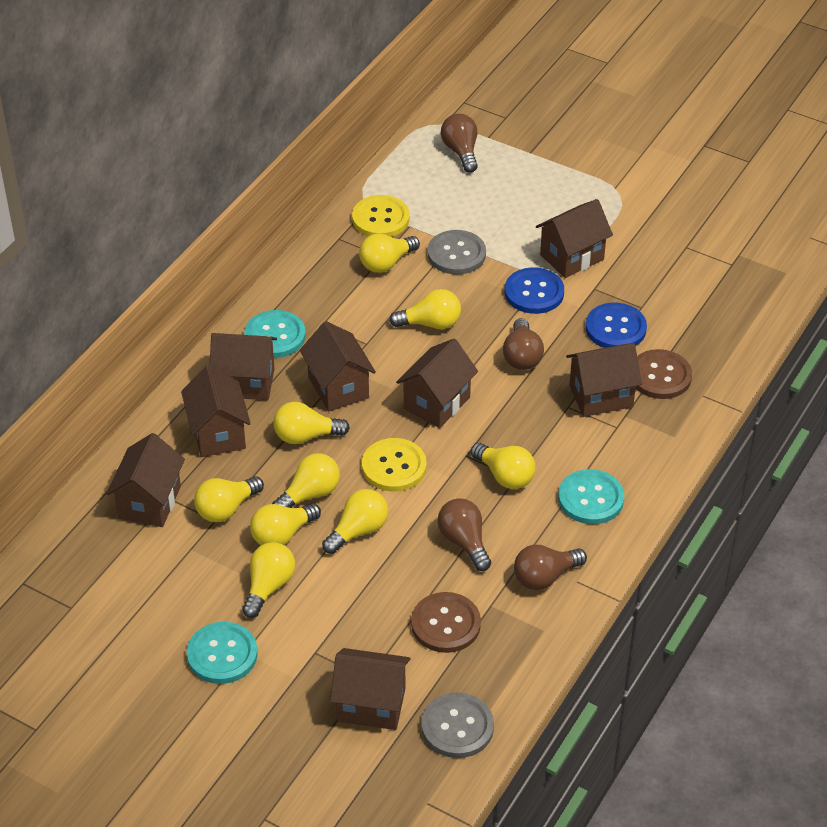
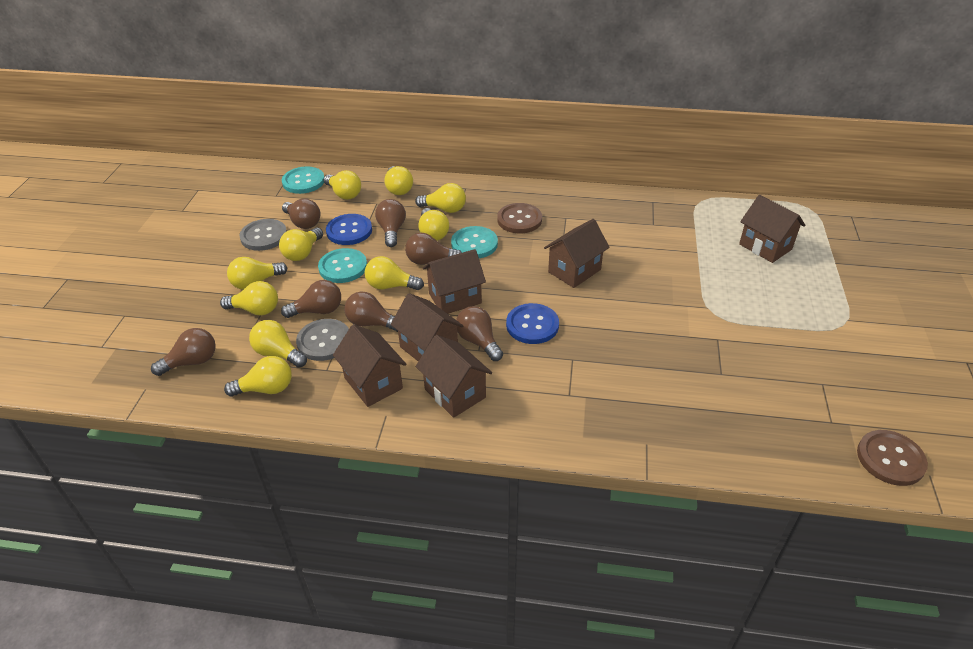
brown house: 8 -> 6
brown light bulb: 4 -> 7
yellow button: 2 -> 0
yellow light bulb: 9 -> 10

